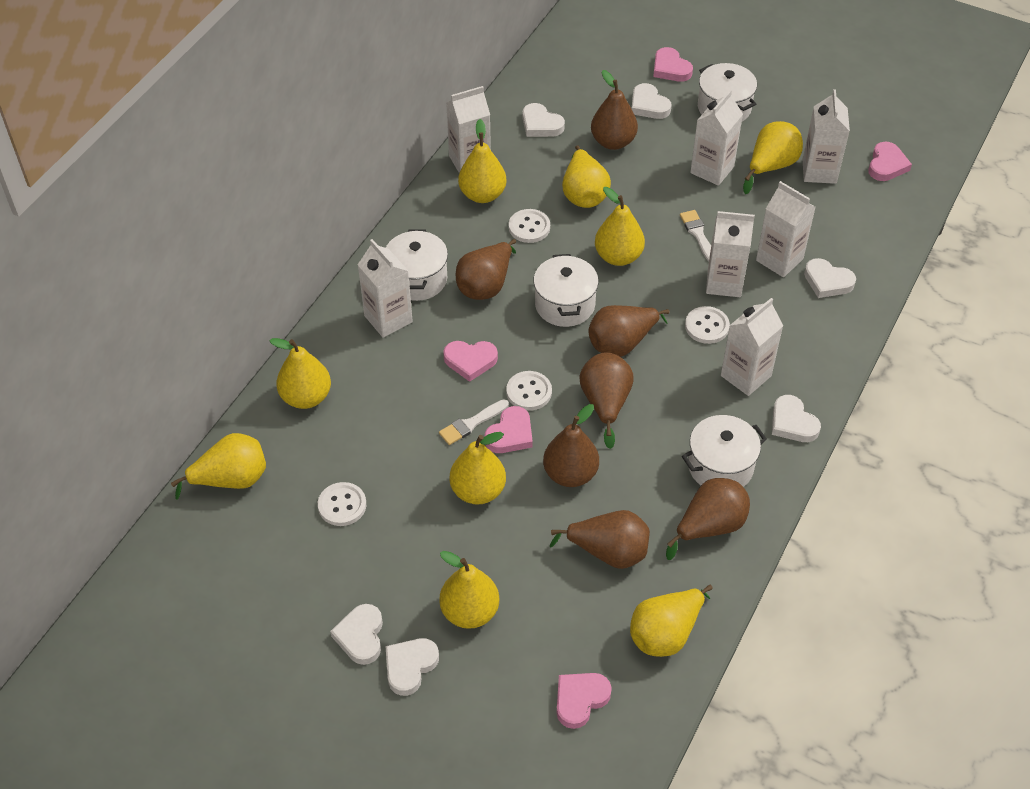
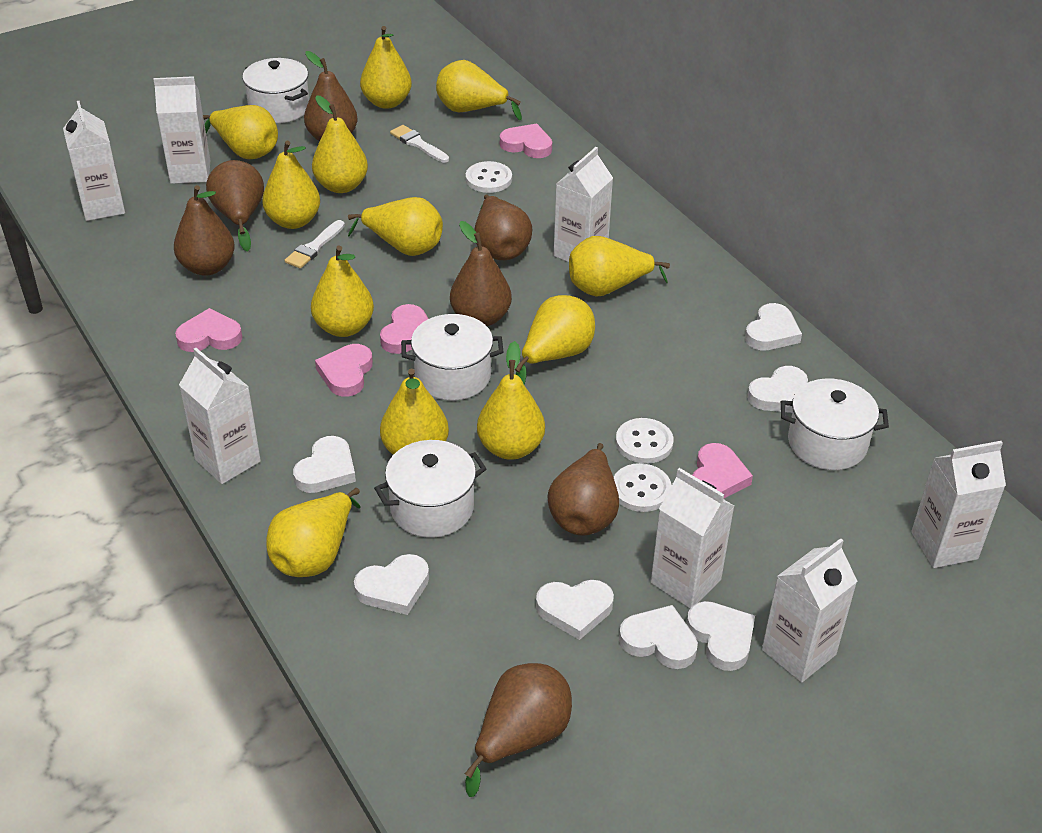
white button: 4 -> 3
white heart: 6 -> 7
yellow pear: 9 -> 12

